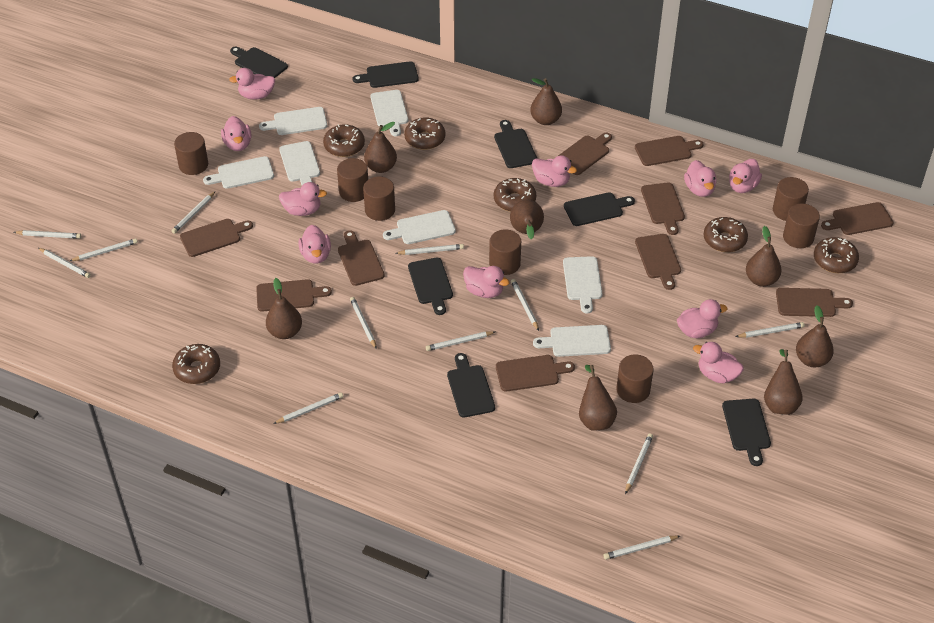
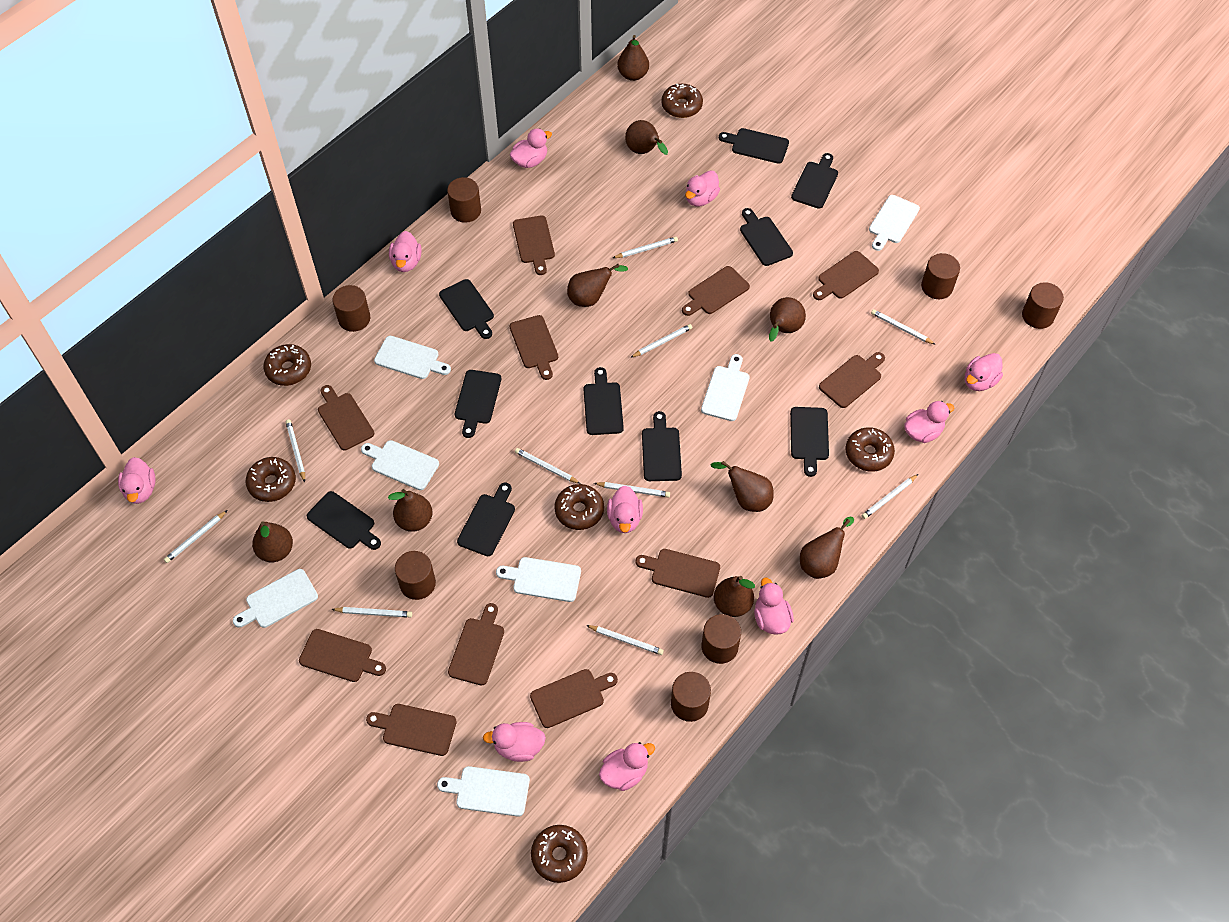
black cutting board: 7 -> 10
brown cutting board: 10 -> 11
brown pear: 8 -> 9
white pencil: 12 -> 10

